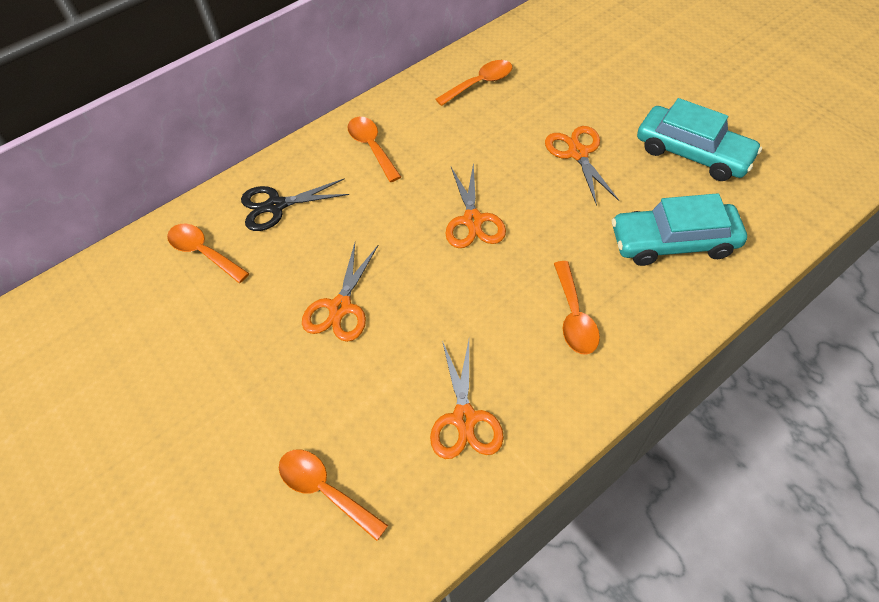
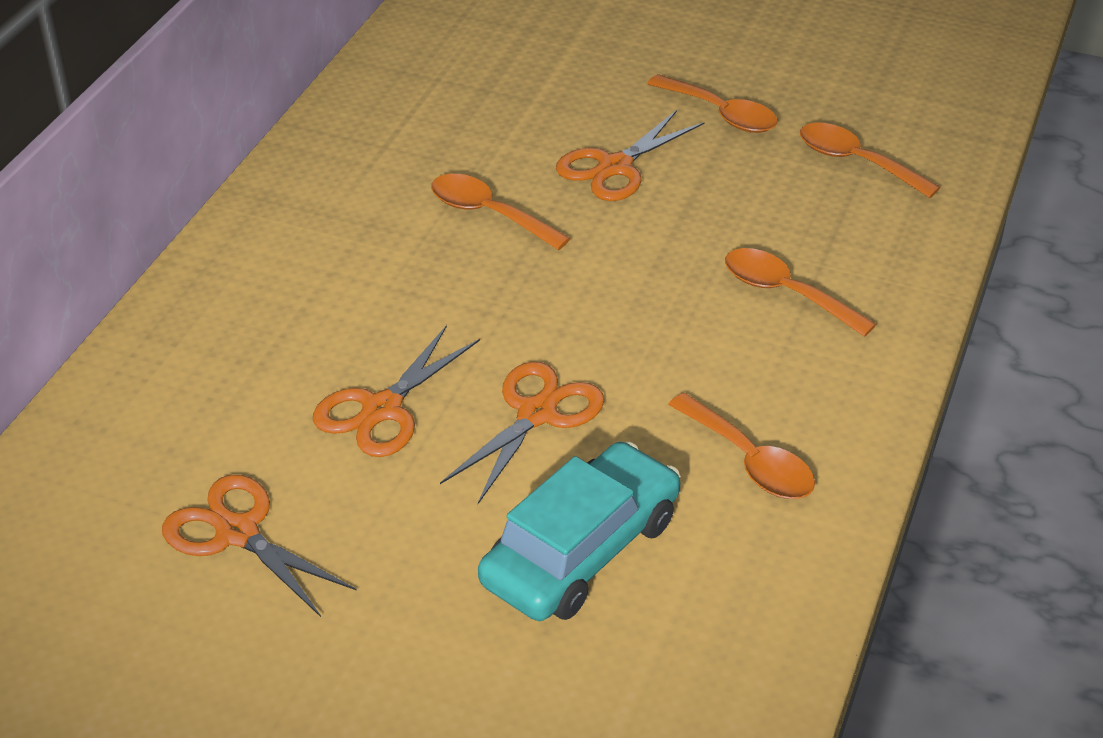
black scissors: 1 -> 0
turquoise car: 2 -> 1

